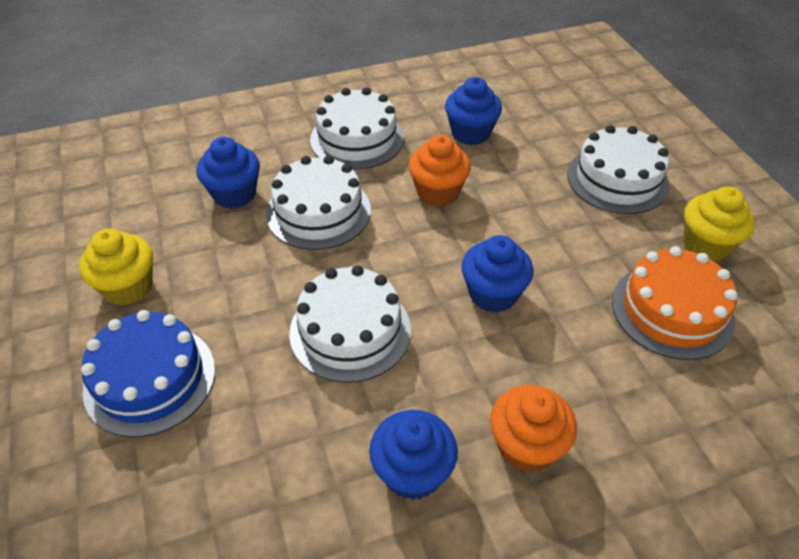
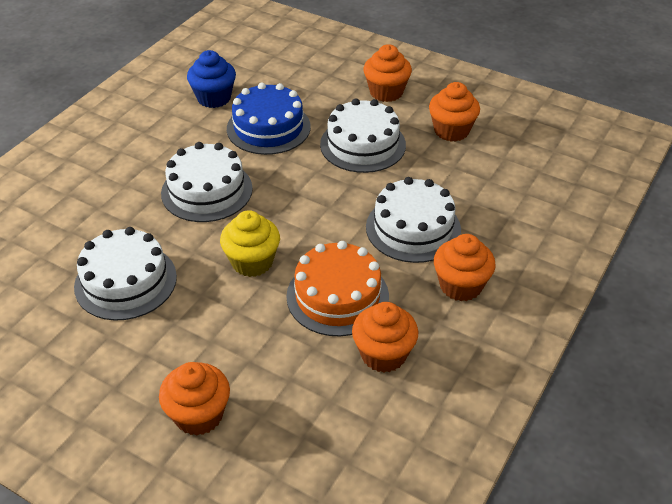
blue cupcake: 4 -> 1
orange cupcake: 2 -> 5
yellow cupcake: 2 -> 1

